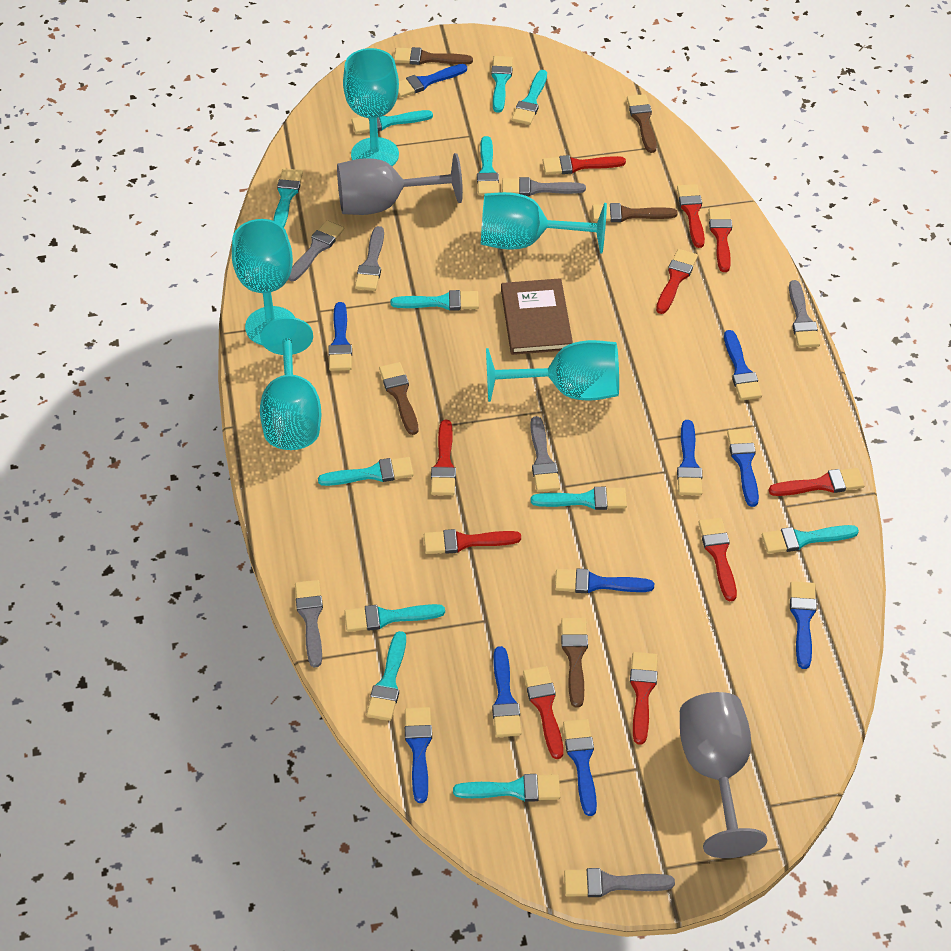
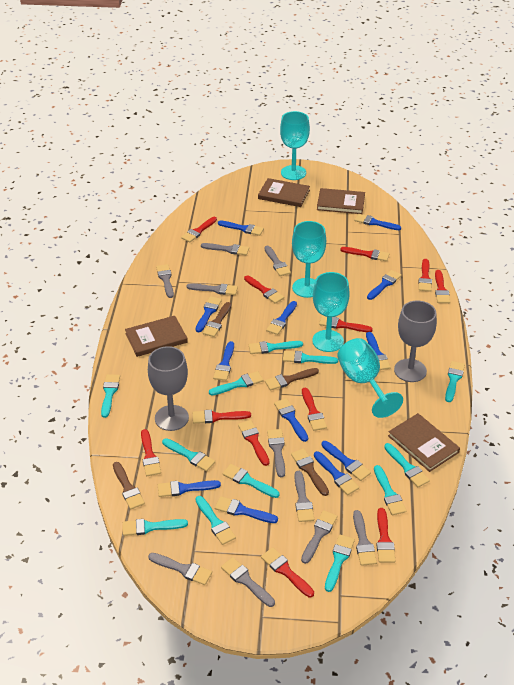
blue brush: 10 -> 12
brown book: 1 -> 4
brown brush: 5 -> 4
grey brush: 7 -> 10
red brush: 10 -> 12
turquoise goblet: 5 -> 4

